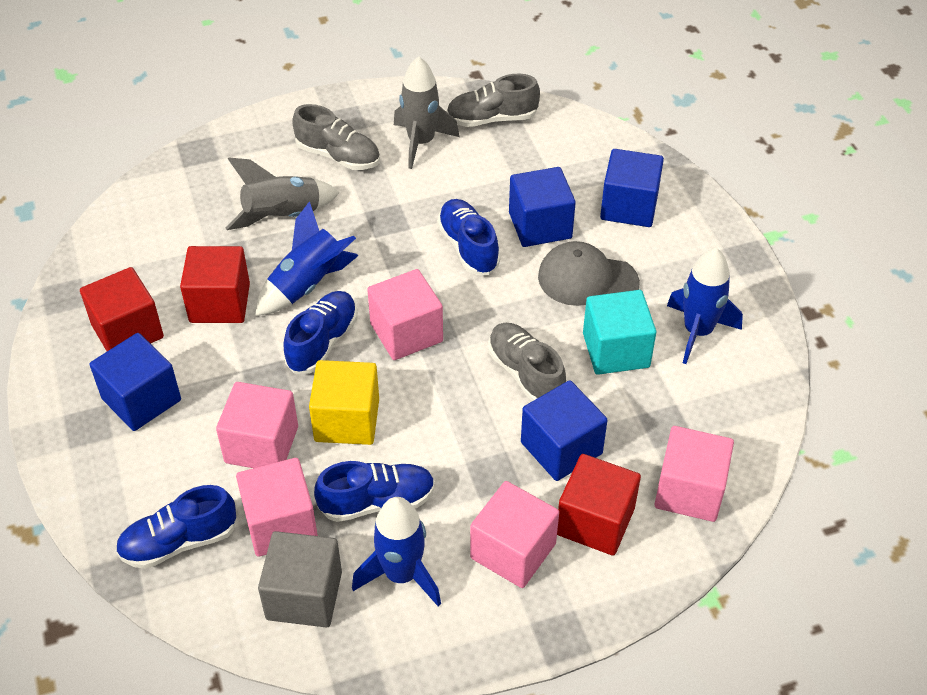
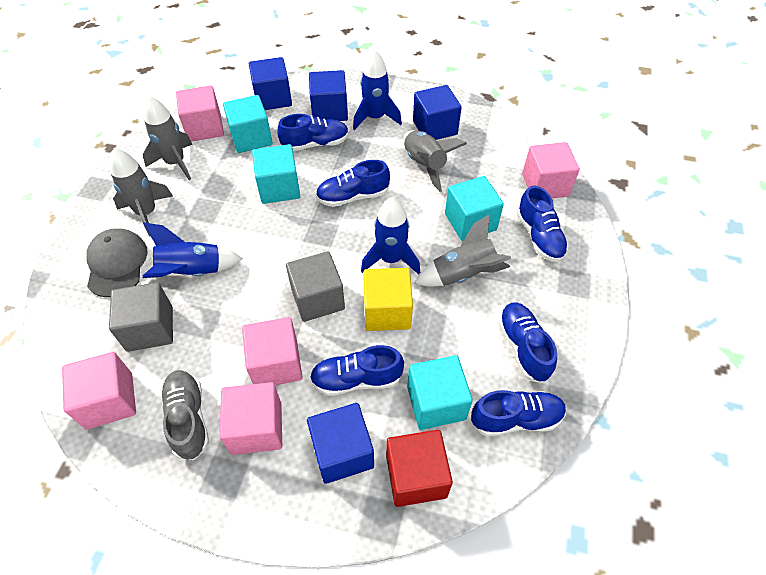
blue shoe: 4 -> 6
grey cube: 1 -> 2
grey rocket: 2 -> 4
grey shoe: 3 -> 1
red cube: 3 -> 1
turquoise cube: 1 -> 4

